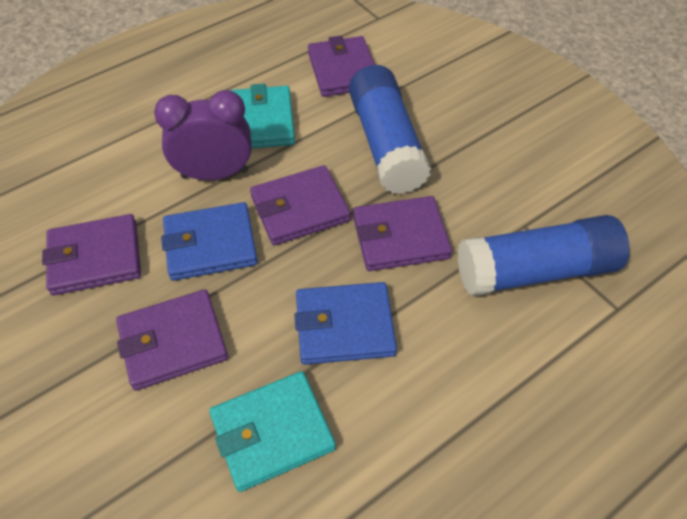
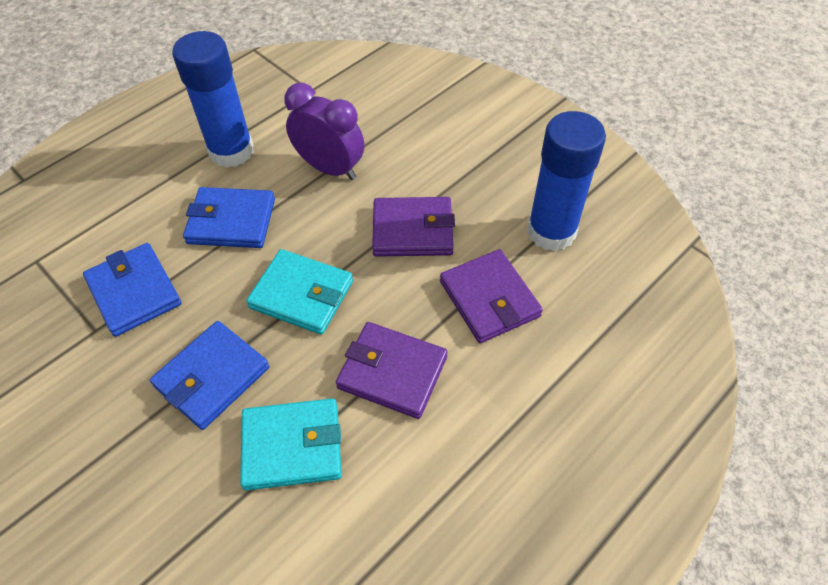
blue wallet: 2 -> 3
purple wallet: 5 -> 3

